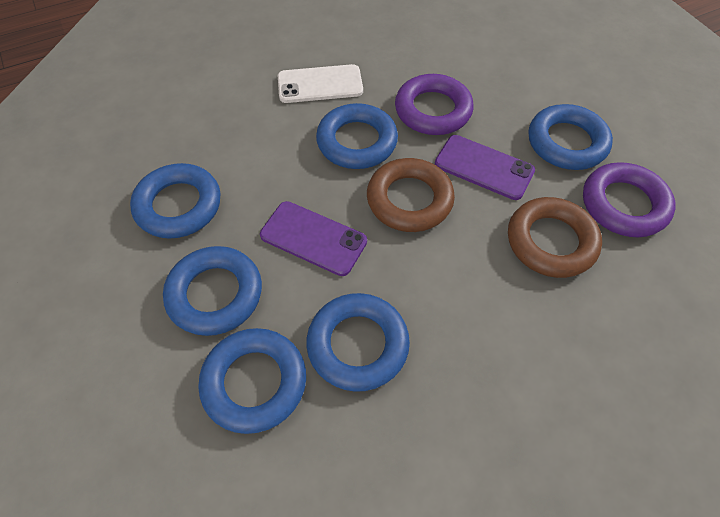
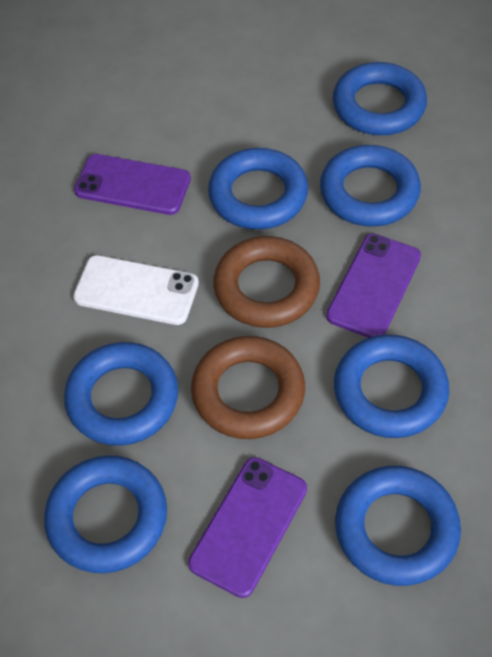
blue ring: 6 -> 7
purple phone: 2 -> 3
purple ring: 2 -> 0

